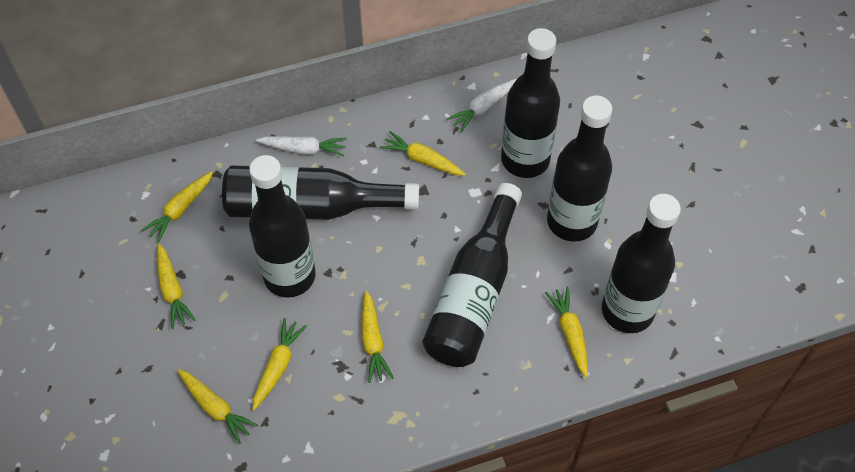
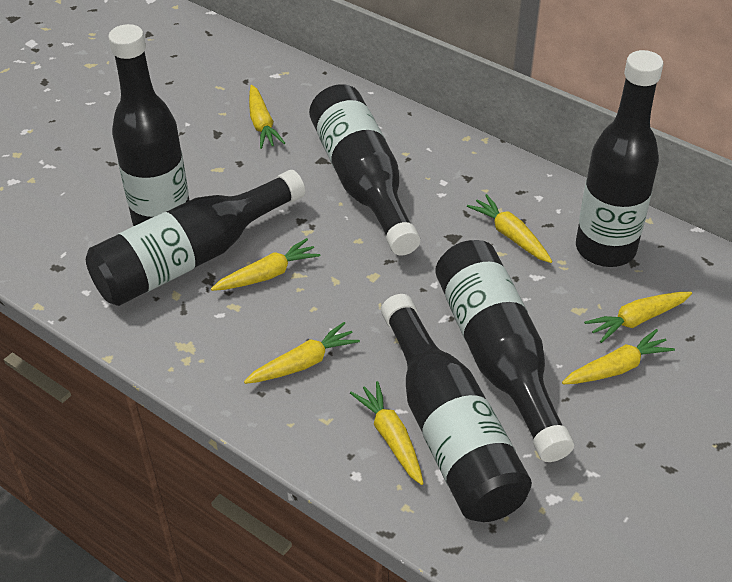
white carrot: 2 -> 0

